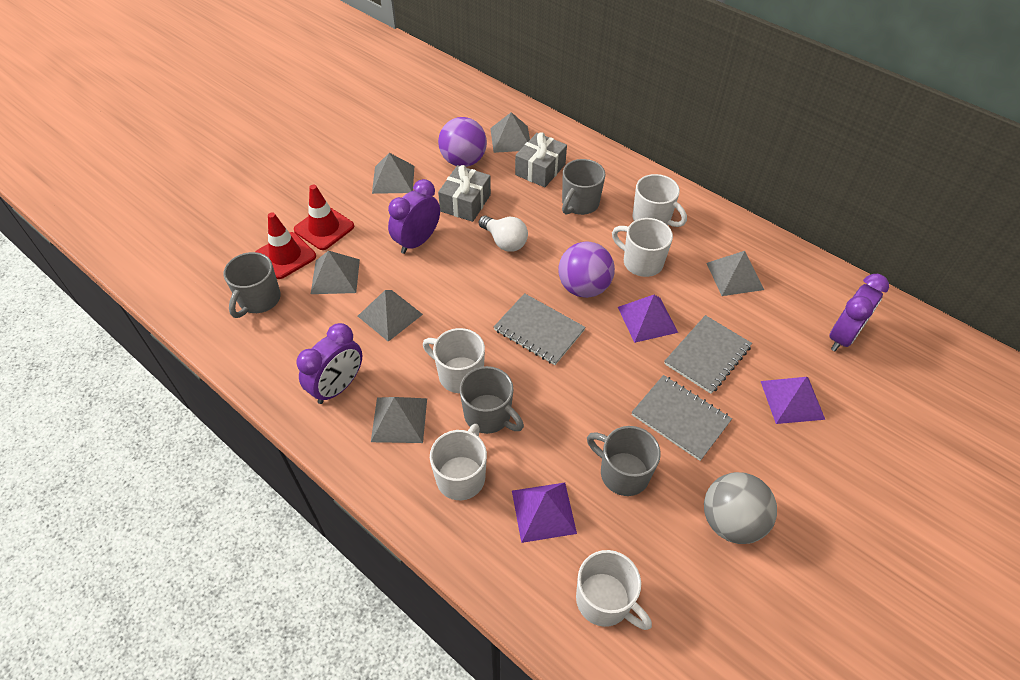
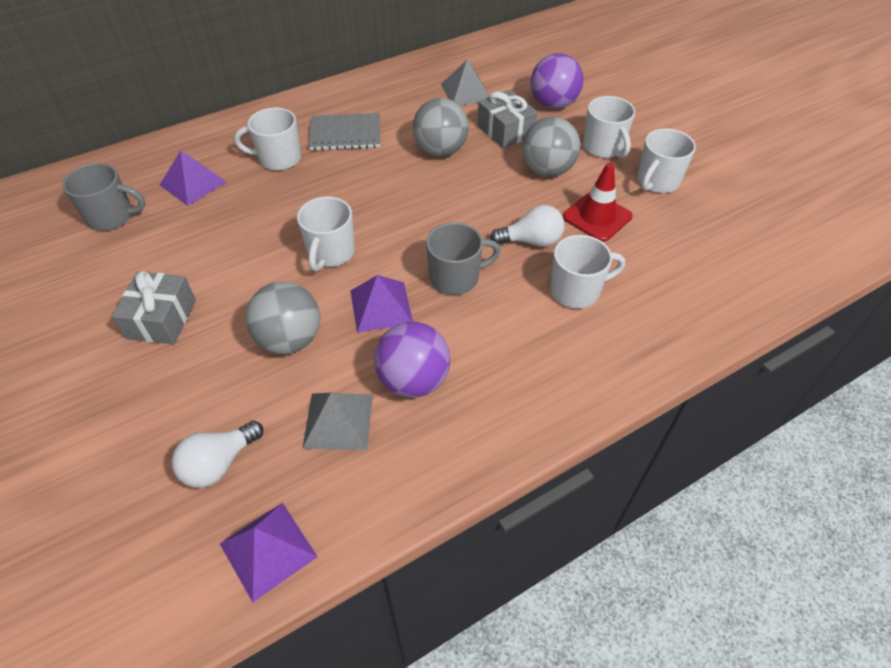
grey ball: 1 -> 3
grey mug: 4 -> 2
grey notebook: 3 -> 1
grey pyramid: 6 -> 2
purple clock: 3 -> 0
red traffic cone: 2 -> 1
white light bulb: 1 -> 2

